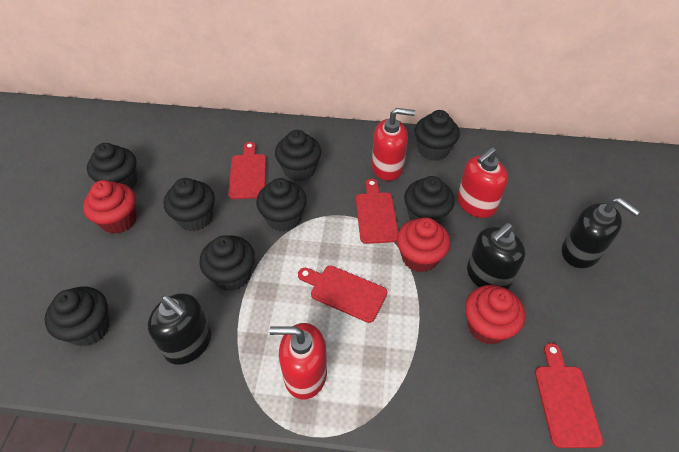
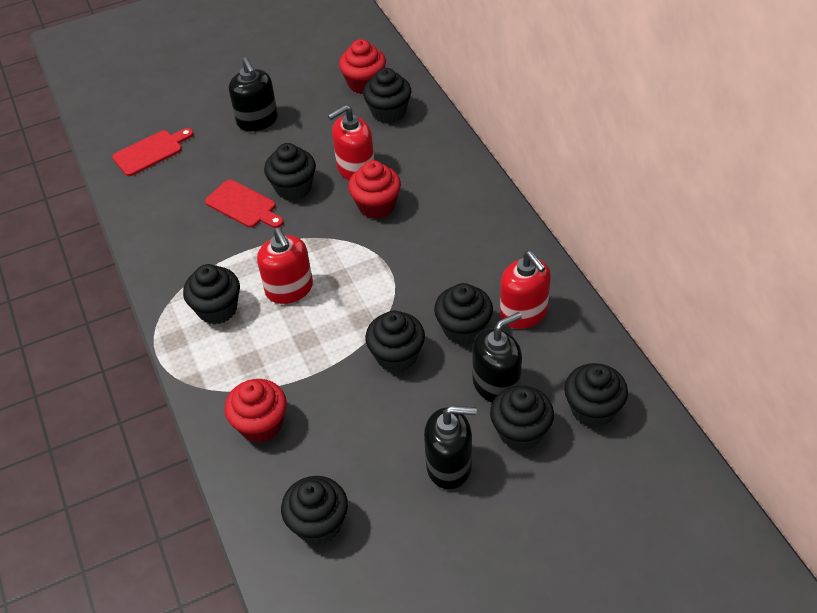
red cutting board: 4 -> 2

